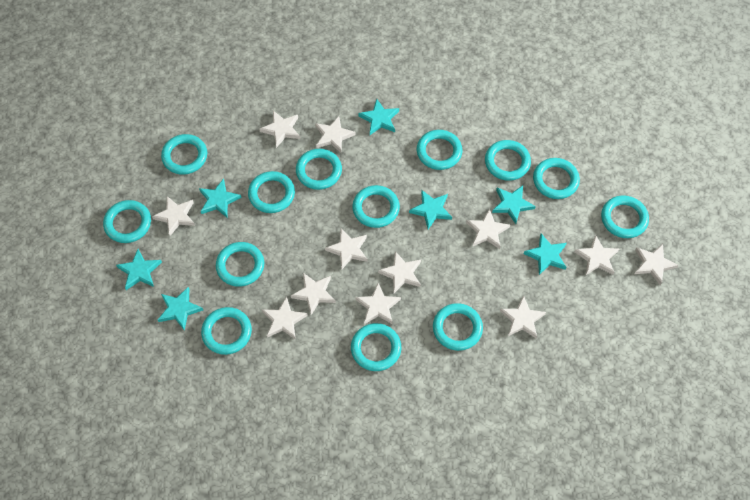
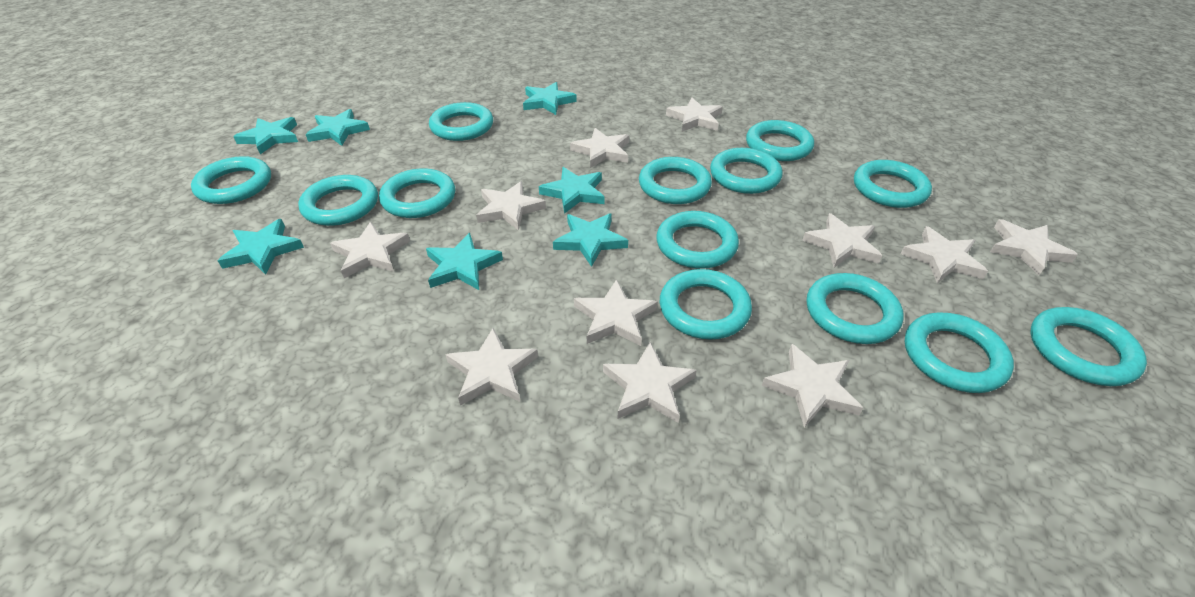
white star: 12 -> 11

